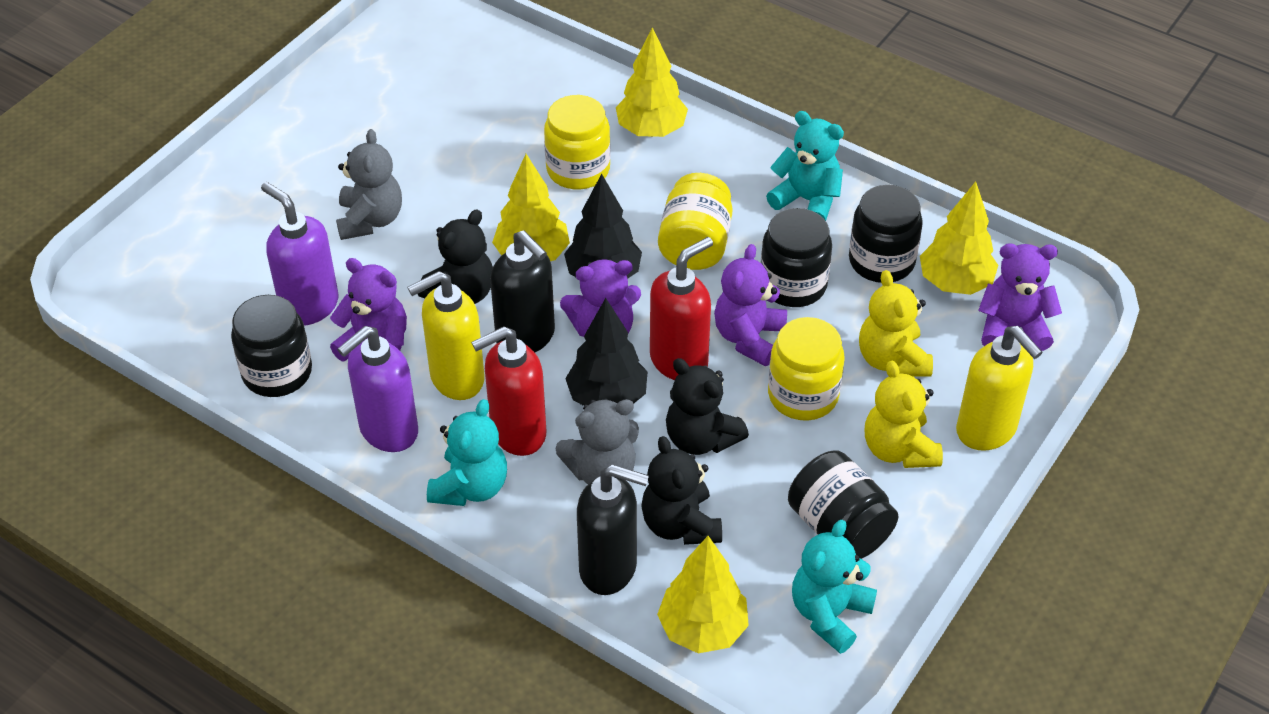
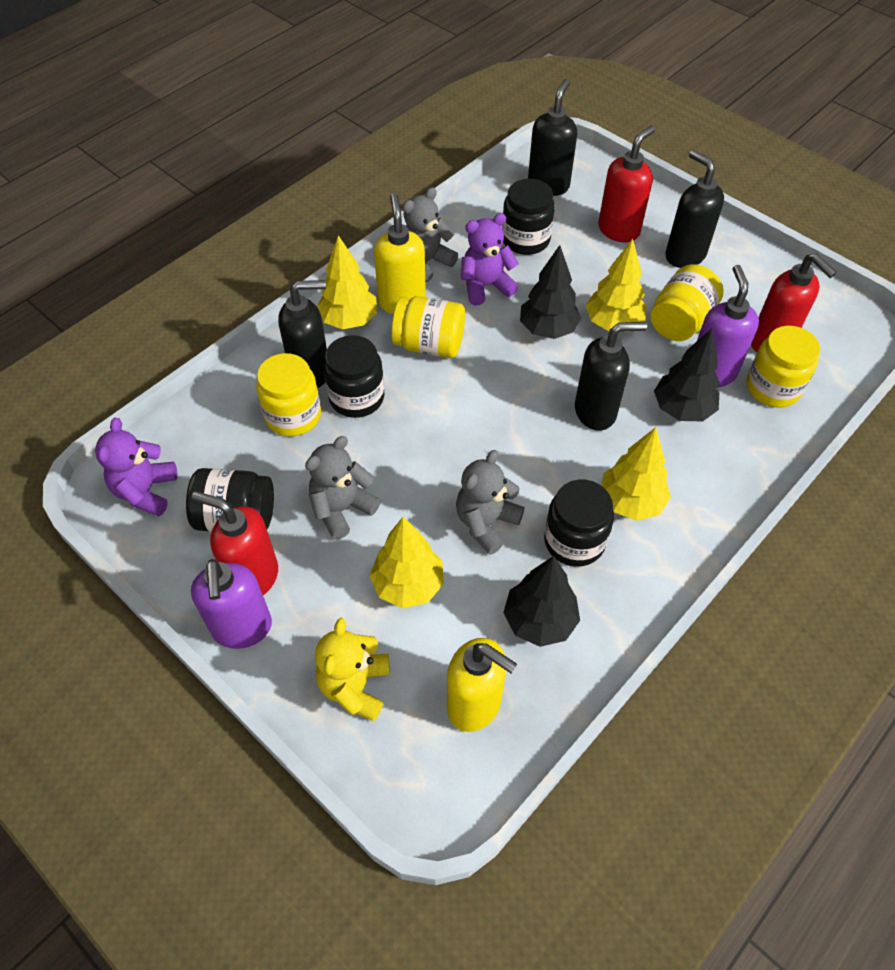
black soap dispenser: 2 -> 4
black teddy bear: 3 -> 0
black tree: 2 -> 3
grey teddy bear: 2 -> 3
purple teddy bear: 4 -> 2
red soap dispenser: 2 -> 3
turquoise teddy bear: 3 -> 0
yellow jar: 3 -> 4
yellow teddy bear: 2 -> 1

